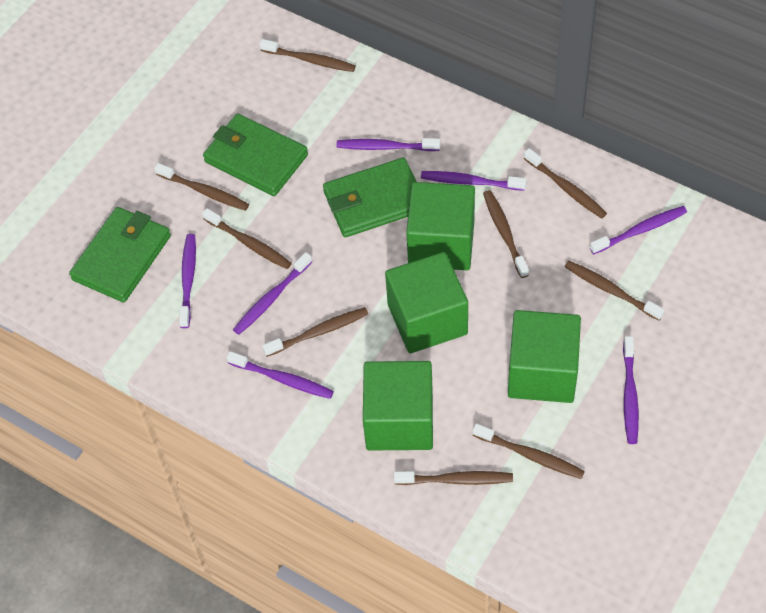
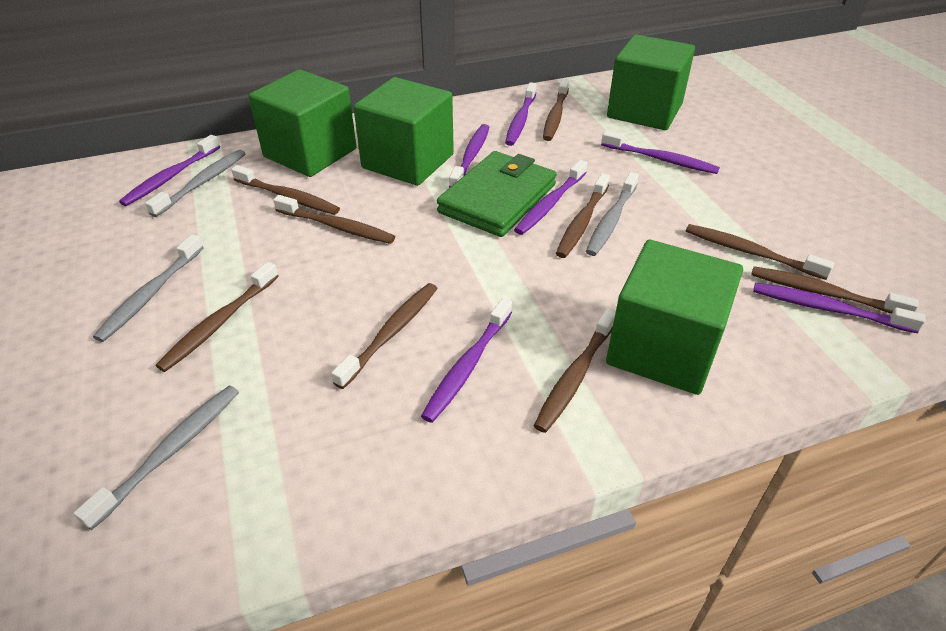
green wallet: 3 -> 1
grey toothbrush: 0 -> 4

